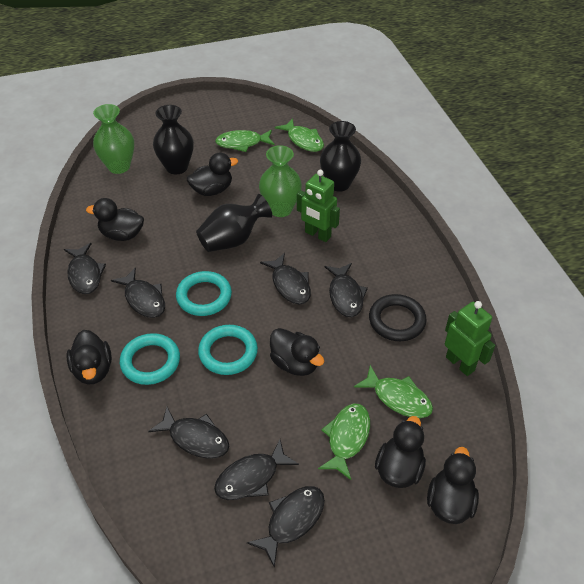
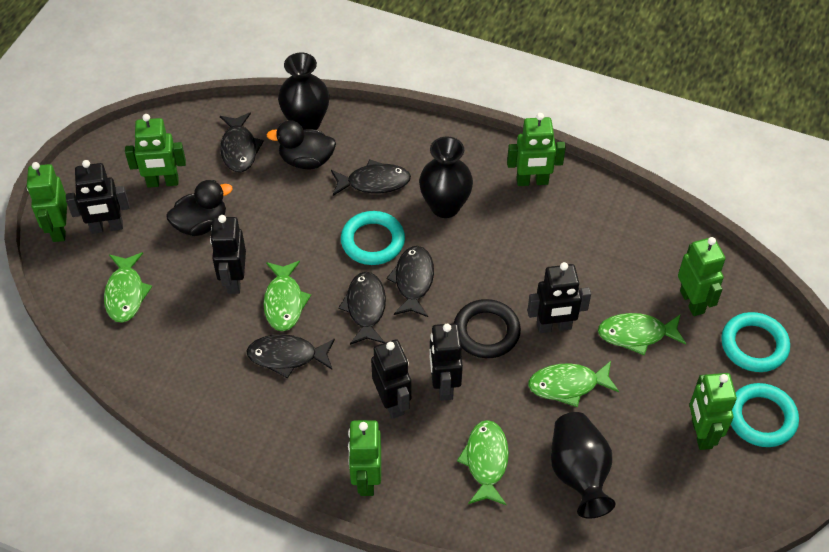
black duck: 6 -> 2
black fish: 7 -> 5
black robot: 0 -> 5
green fish: 4 -> 5
green robot: 2 -> 6
green vase: 2 -> 0

